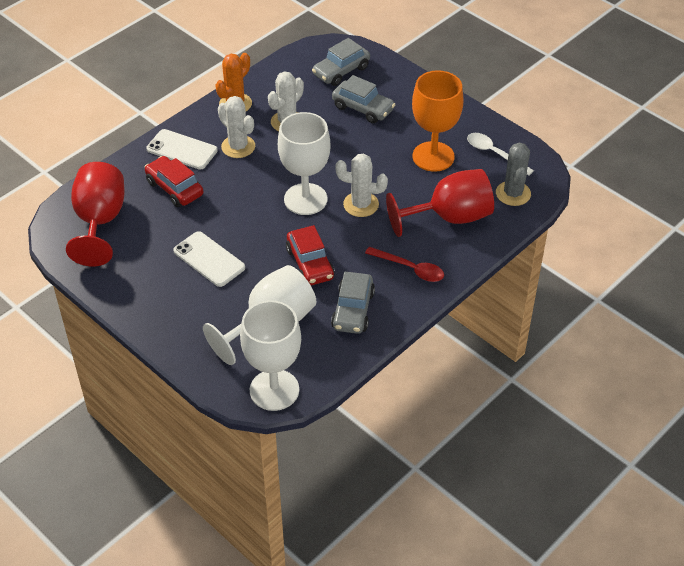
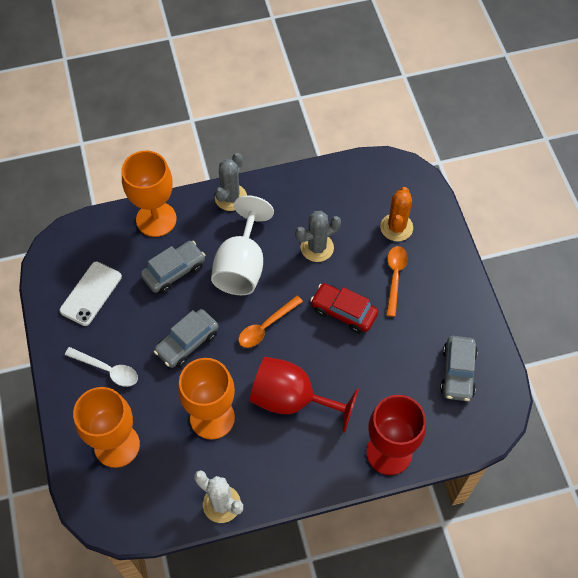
grey cactus: 1 -> 2
orange goblet: 1 -> 3
orange spoon: 0 -> 2
red car: 2 -> 1
red spoon: 1 -> 0
white cactus: 3 -> 1
white goblet: 3 -> 1
white phone: 2 -> 1

